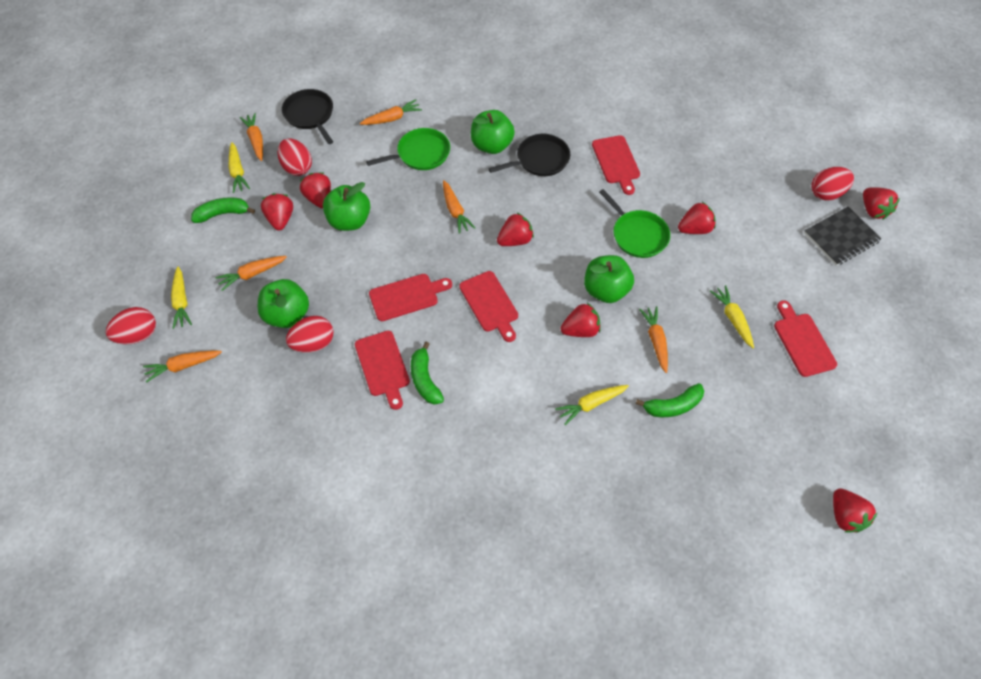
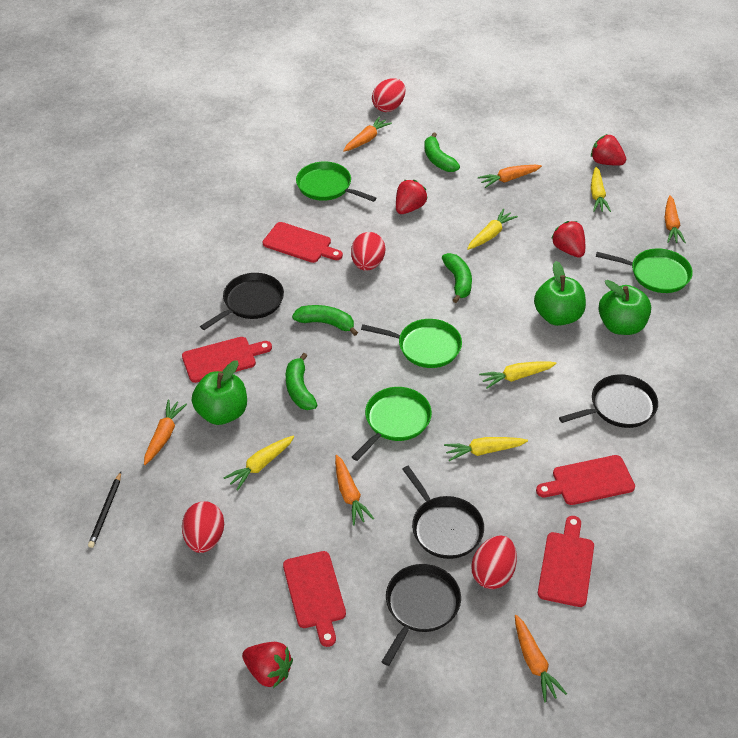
black notebook: 1 -> 0
black pan: 2 -> 4
black pencil: 0 -> 1
green apple: 4 -> 3
green banana: 3 -> 4
green pan: 2 -> 4
red strawberry: 7 -> 4
yellow carrot: 4 -> 5

